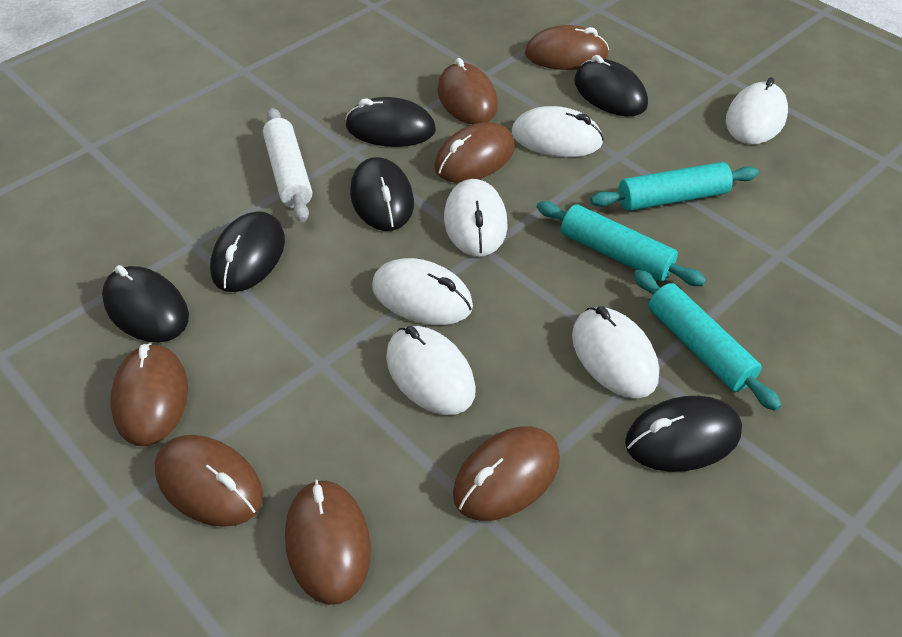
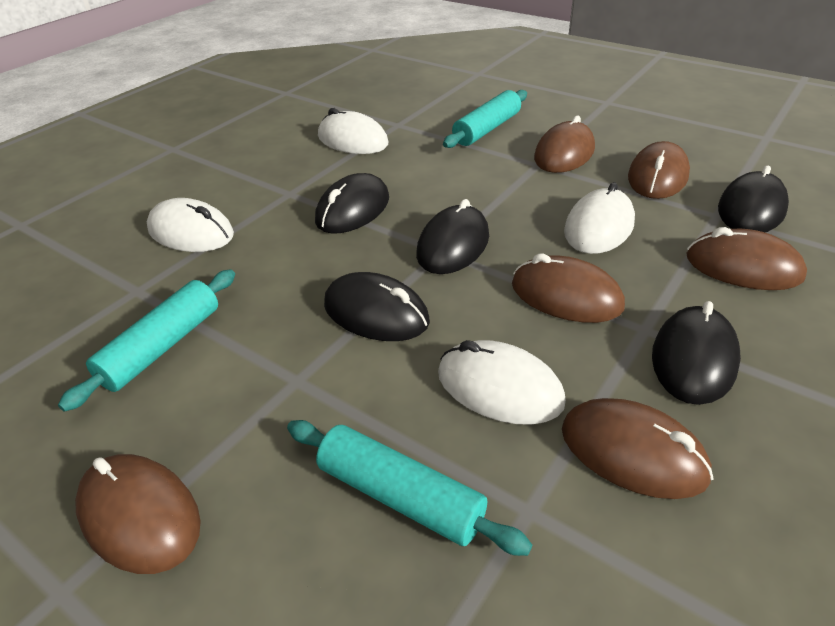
black mouse: 6 -> 5
brown mouse: 7 -> 6
white mouse: 6 -> 4
white rolling pin: 1 -> 0

